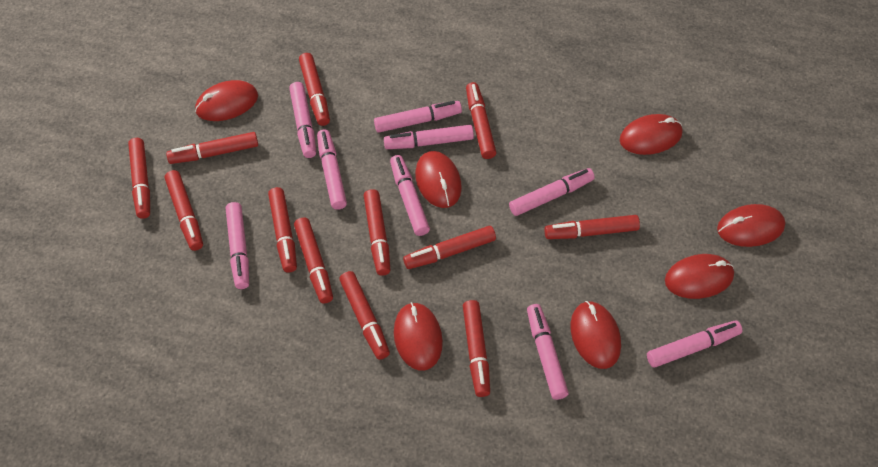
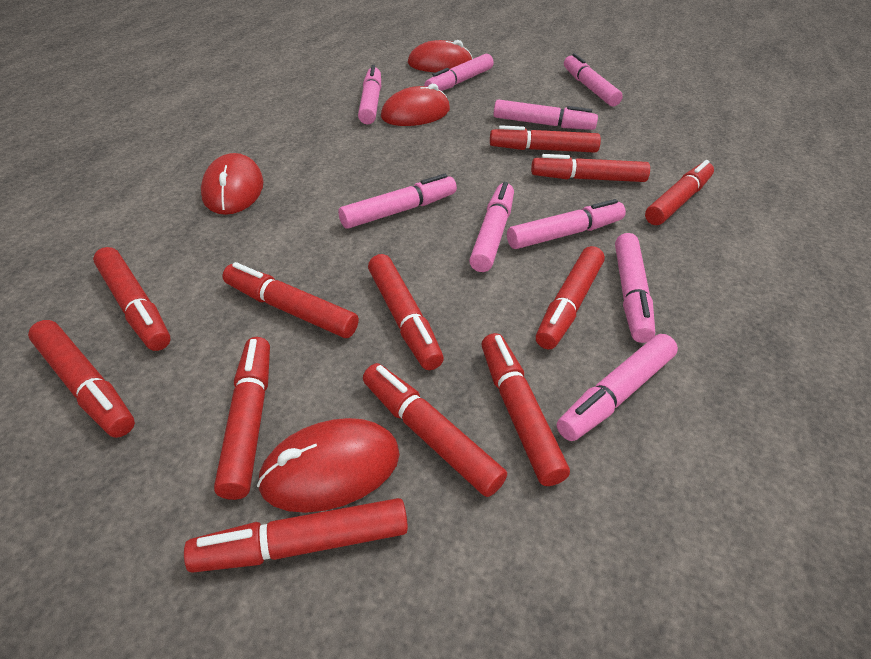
red mouse: 7 -> 4

